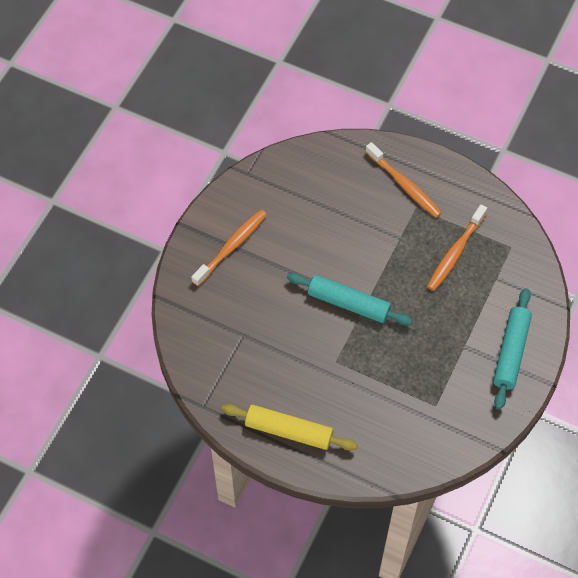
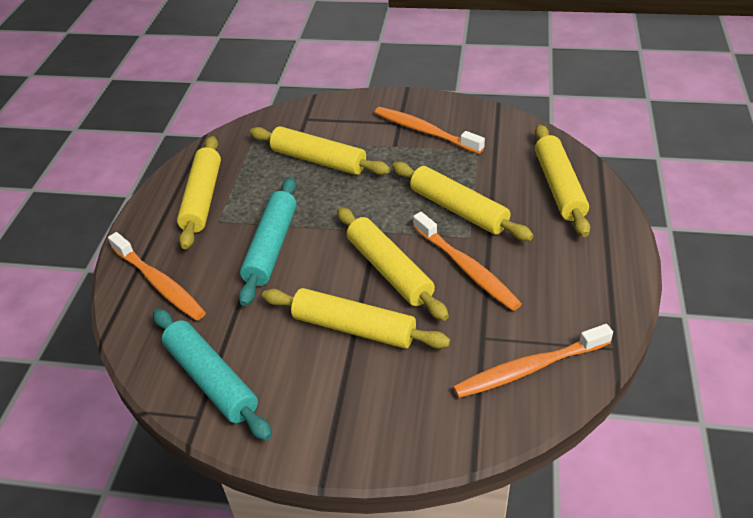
orange toothbrush: 3 -> 4
yellow rolling pin: 1 -> 6

